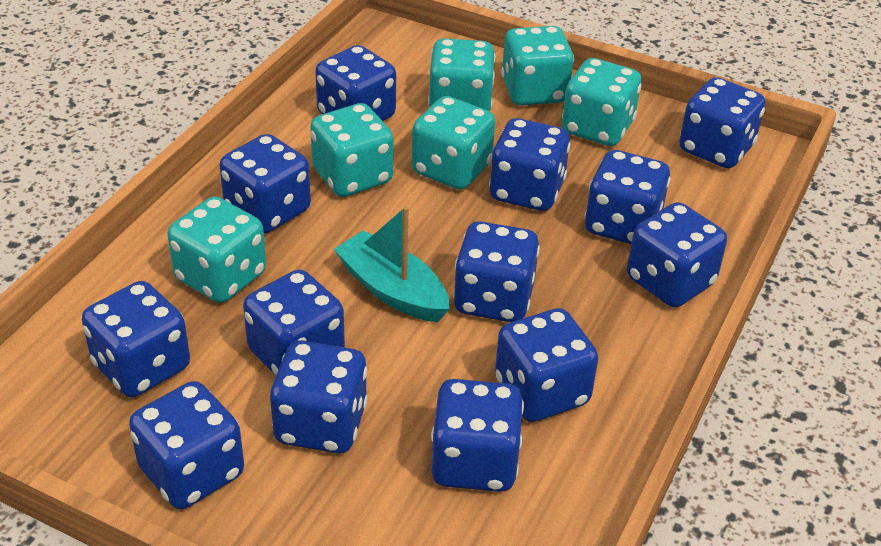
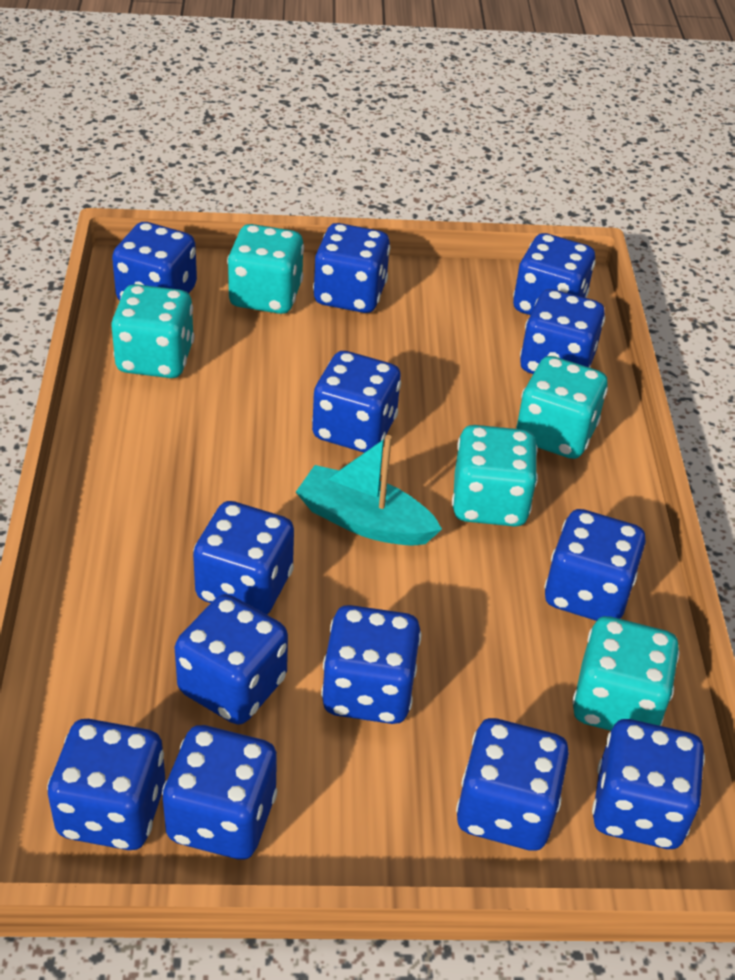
turquoise dice: 6 -> 5

